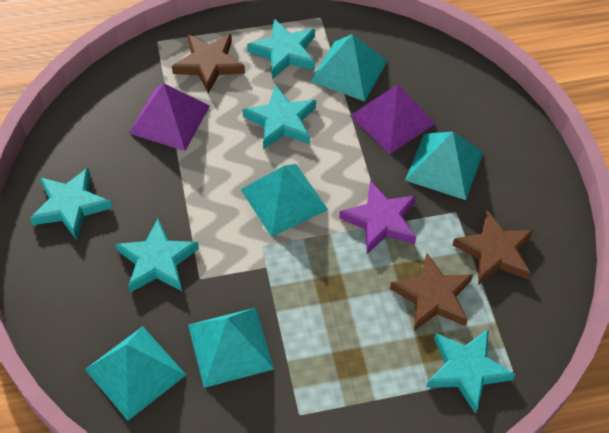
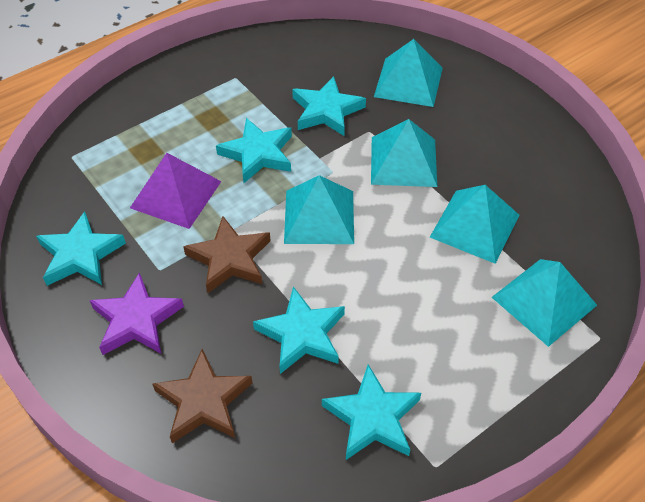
brown star: 3 -> 2
purple pyramid: 2 -> 1

